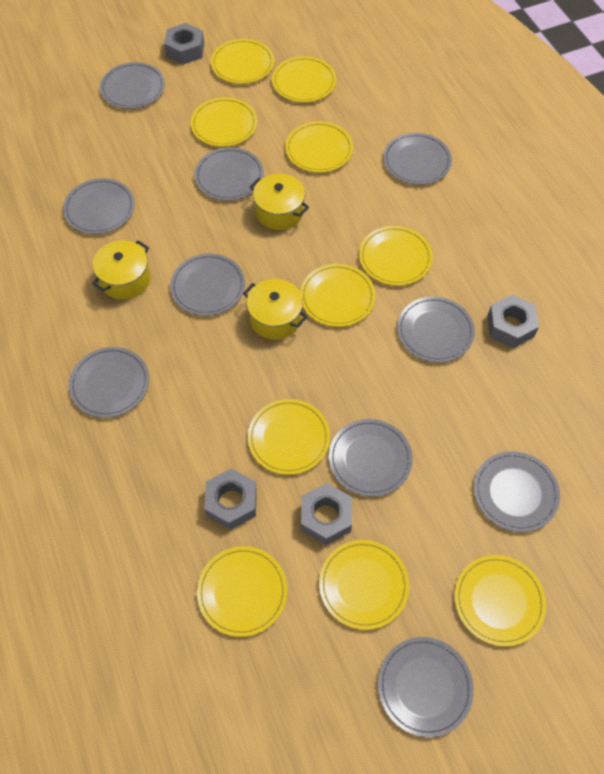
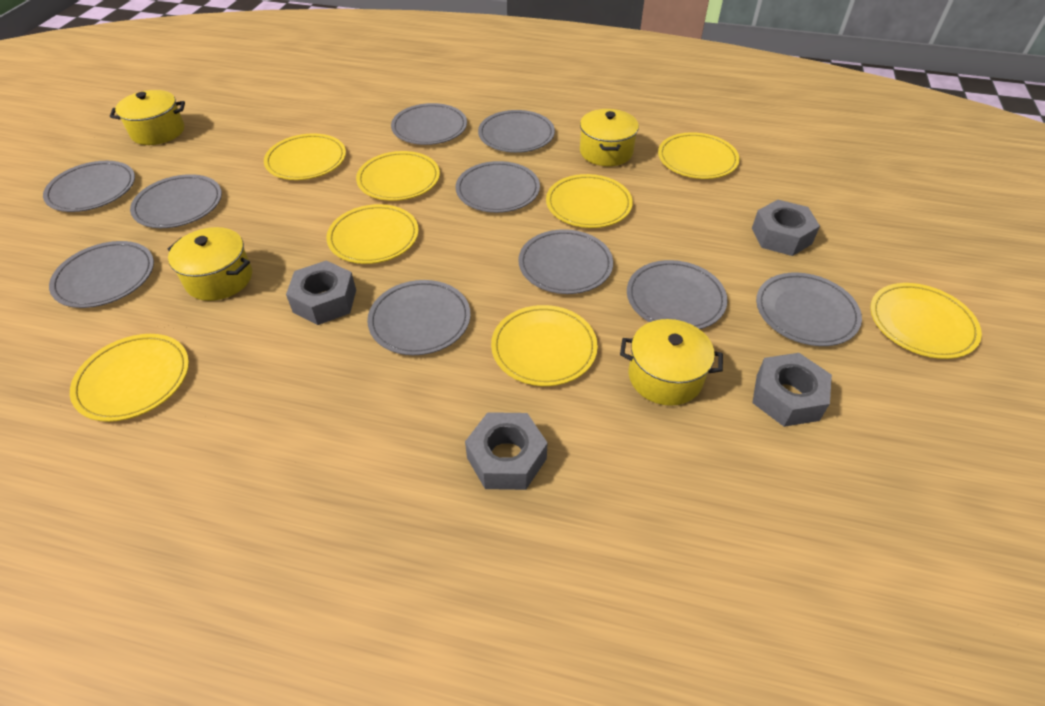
yellow plate: 10 -> 8
yellow pot: 3 -> 4

